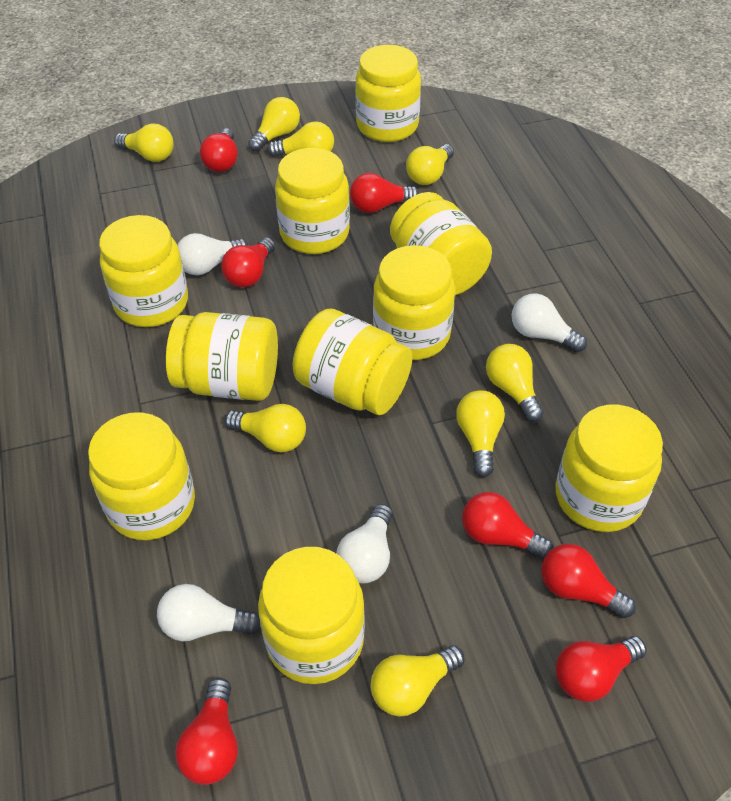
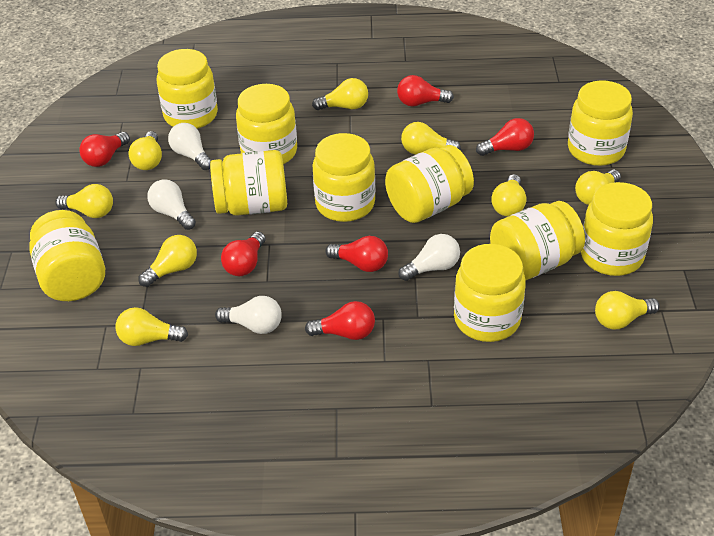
red light bulb: 7 -> 6
yellow light bulb: 8 -> 9

